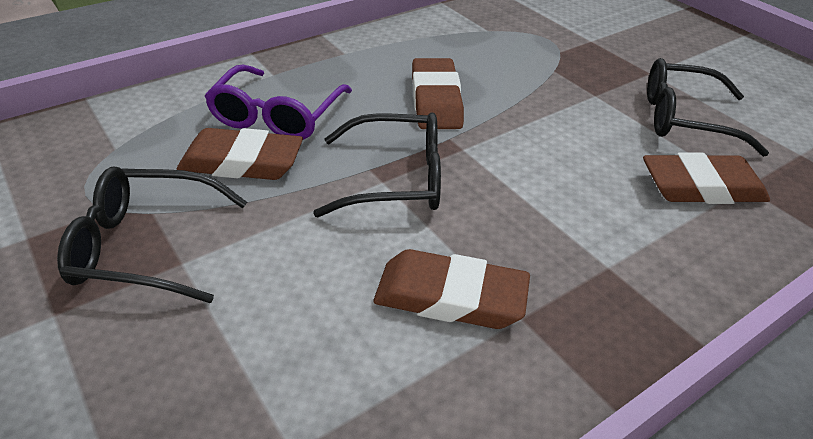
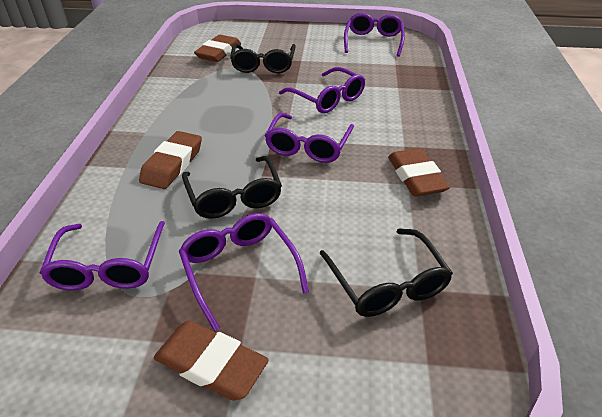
purple glasses: 1 -> 5

